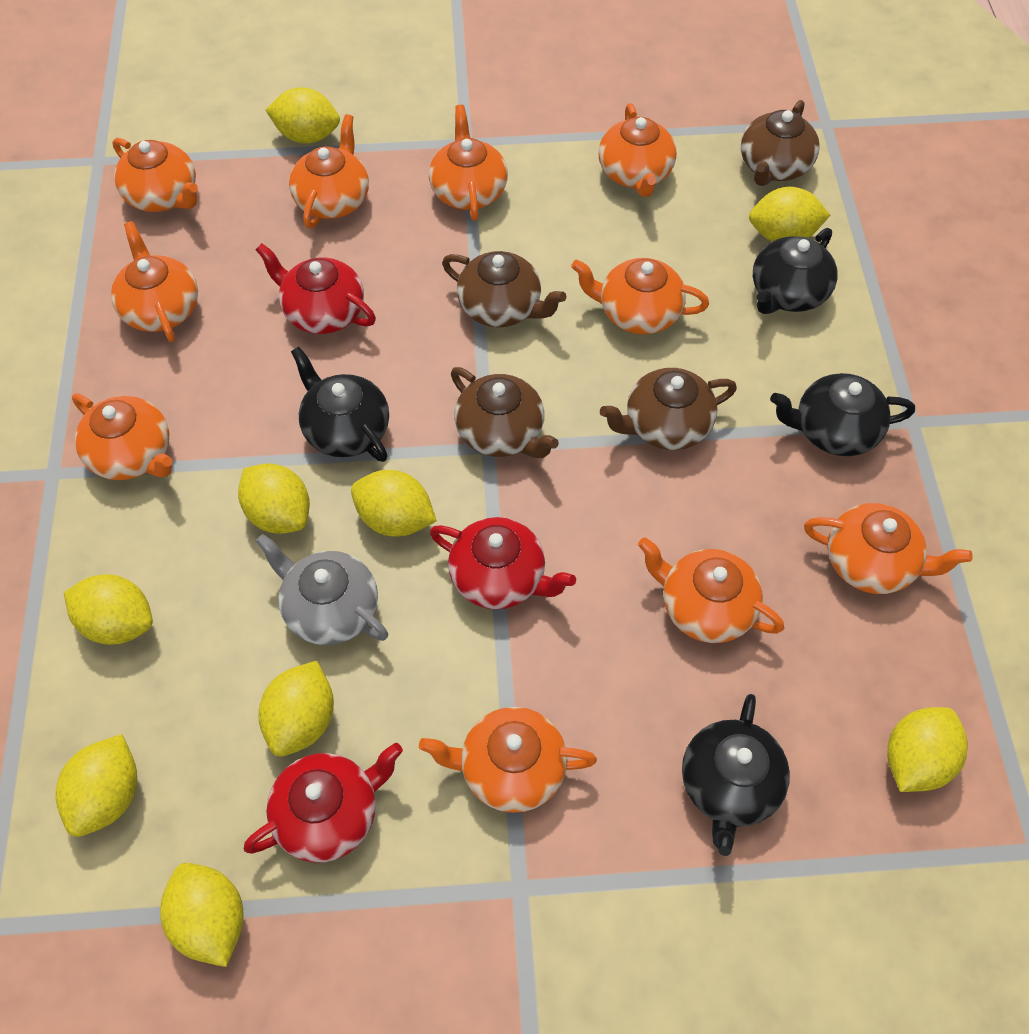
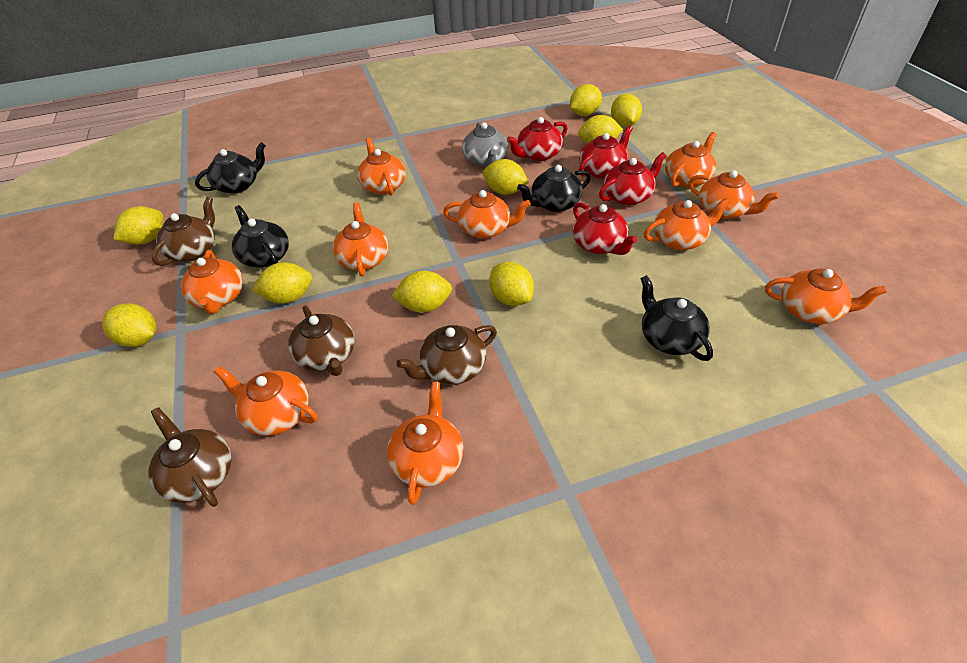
red teapot: 3 -> 4

